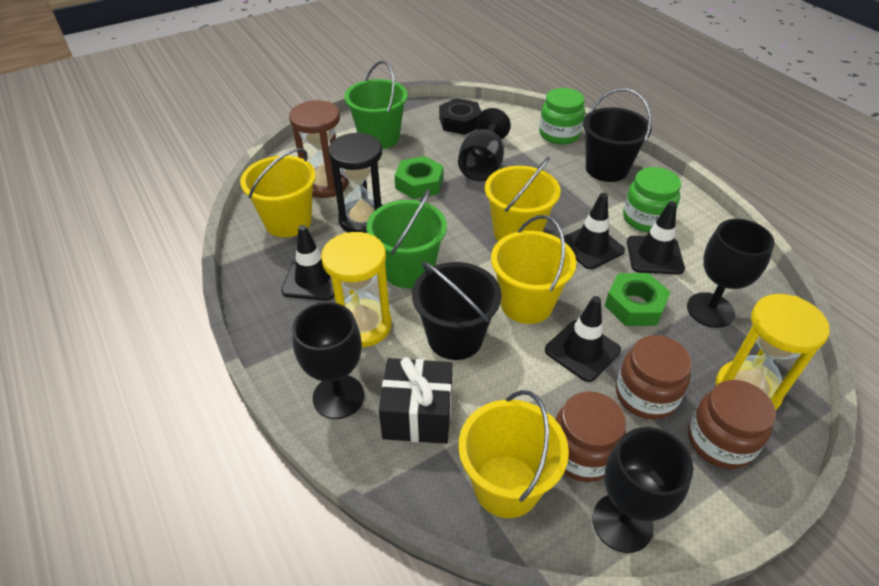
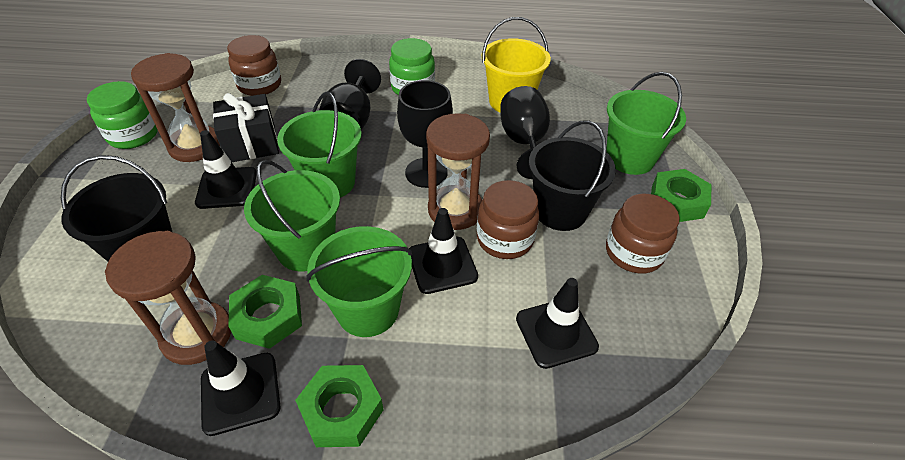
black goblet: 4 -> 3
black hourglass: 1 -> 0
black nut: 1 -> 0
brown hourglass: 1 -> 3
green bucket: 2 -> 4
green nut: 2 -> 3
yellow bucket: 4 -> 1
yellow hourglass: 2 -> 0

